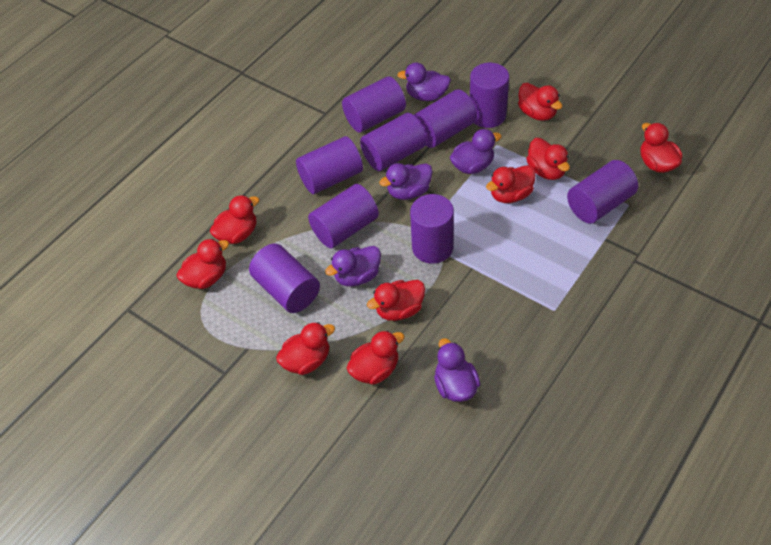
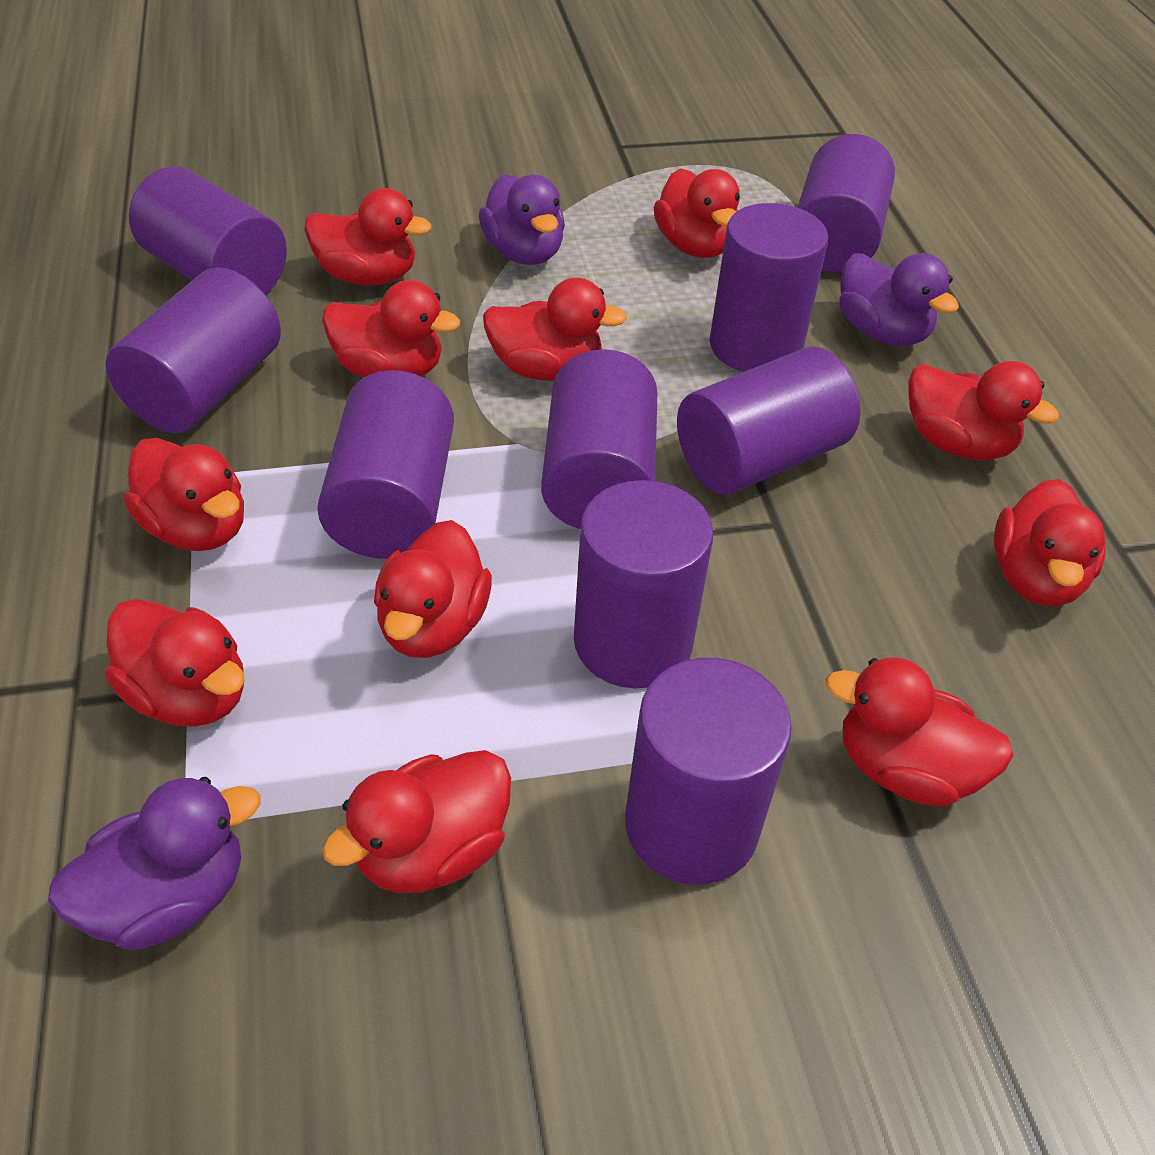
purple duck: 5 -> 3
red duck: 9 -> 11

